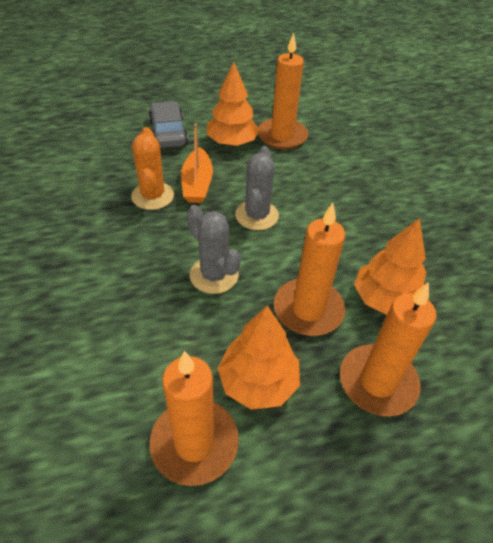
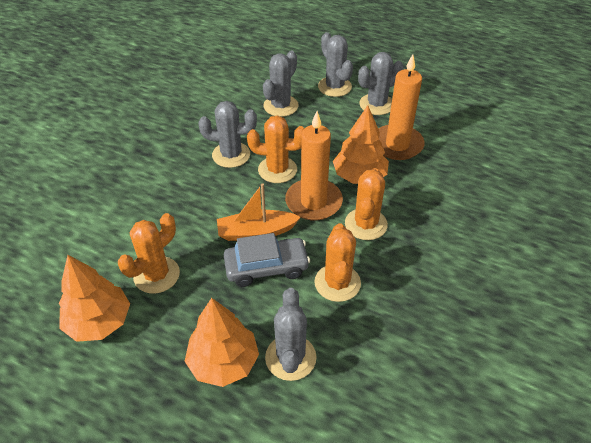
grey cactus: 2 -> 5
orange cactus: 1 -> 4
orange candle: 4 -> 2

